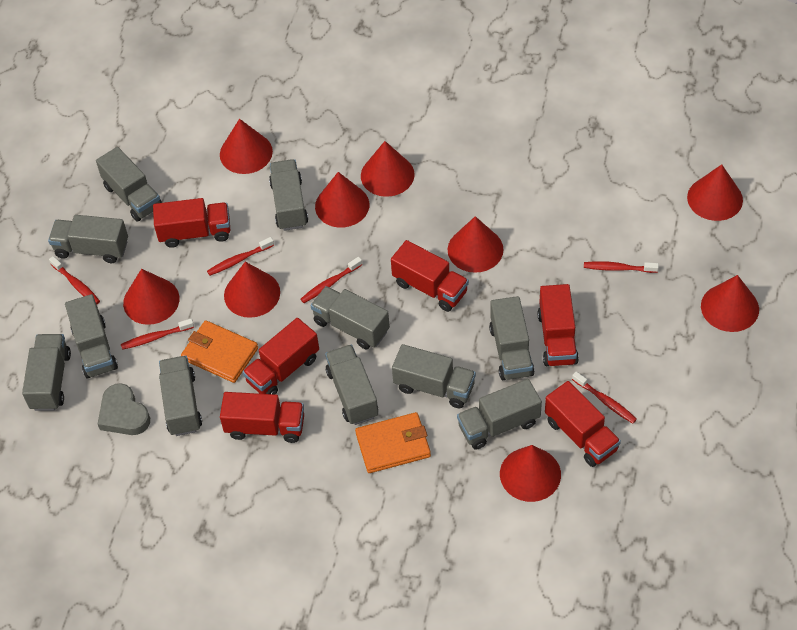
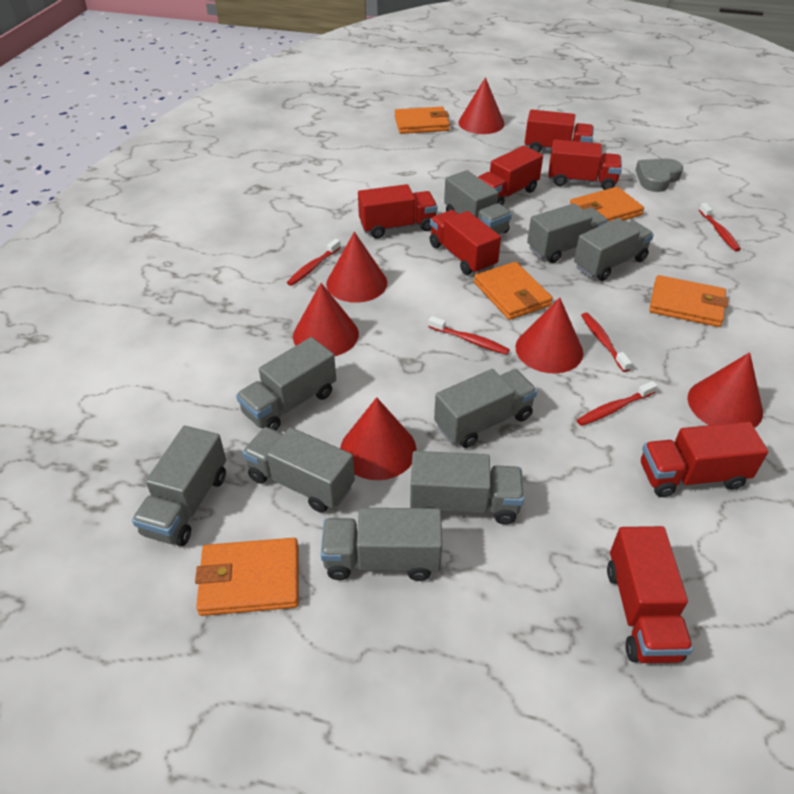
grey truck: 11 -> 9
orange wallet: 2 -> 5
red cone: 9 -> 6
red toothbrush: 6 -> 5
red truck: 6 -> 7

